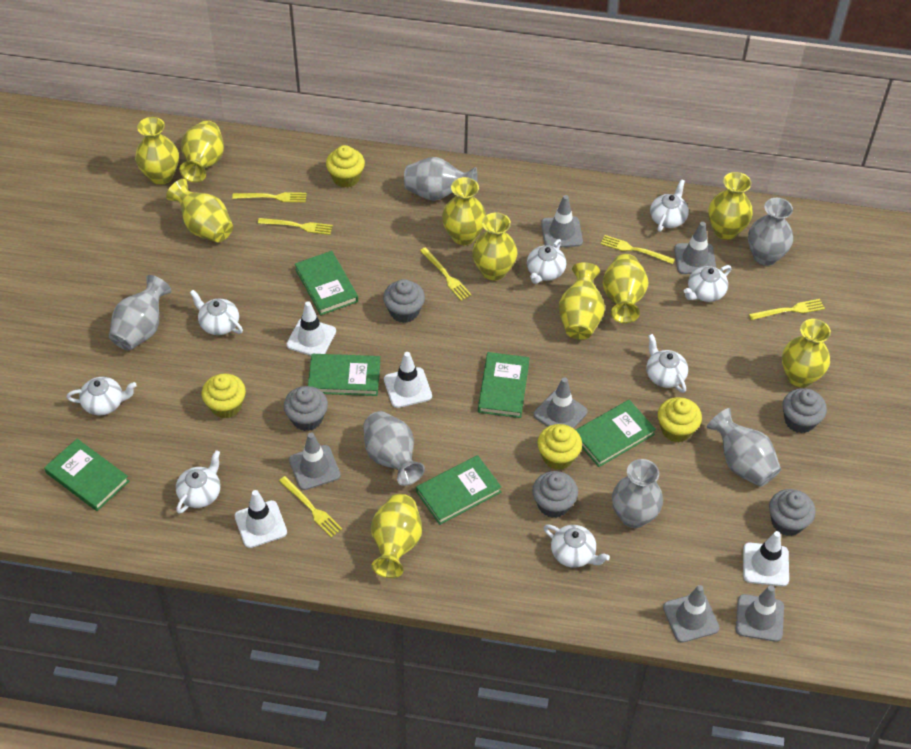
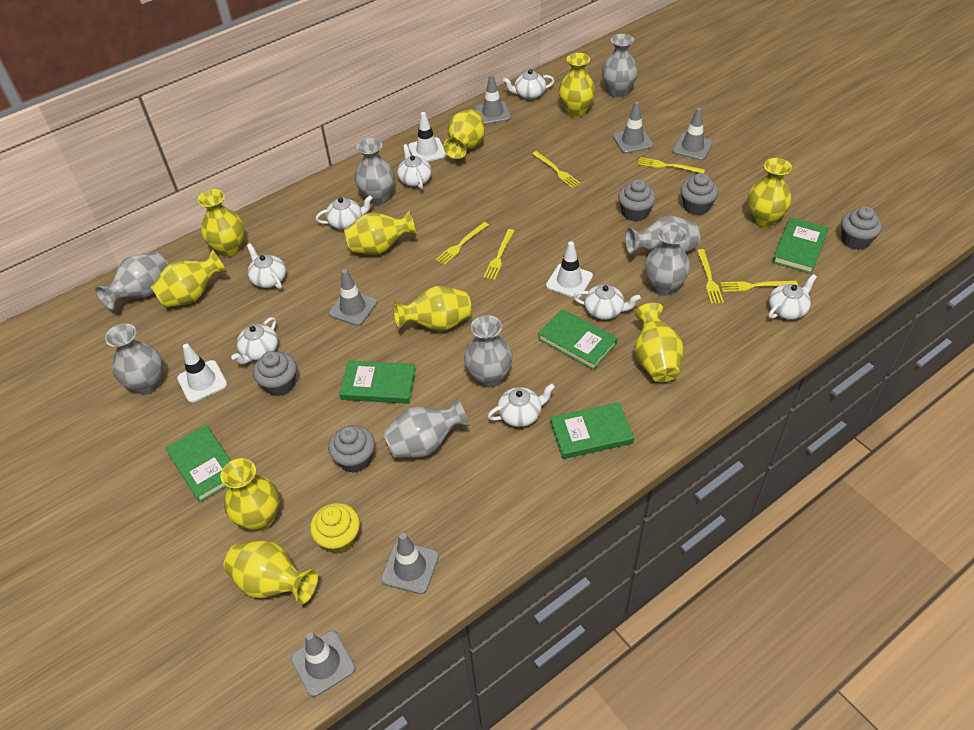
green book: 6 -> 5
grey vase: 6 -> 8
white traffic cone: 4 -> 3
yellow cupcake: 4 -> 1

